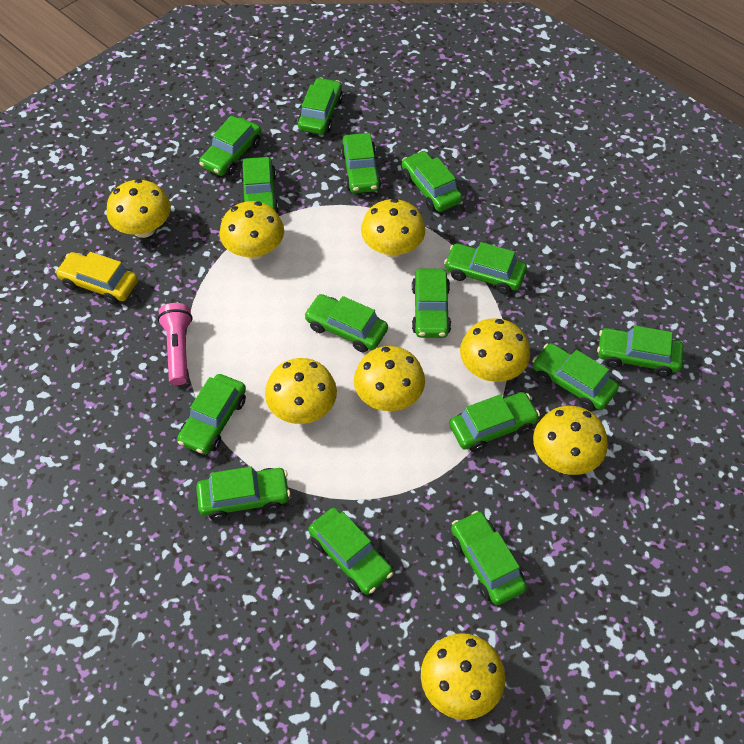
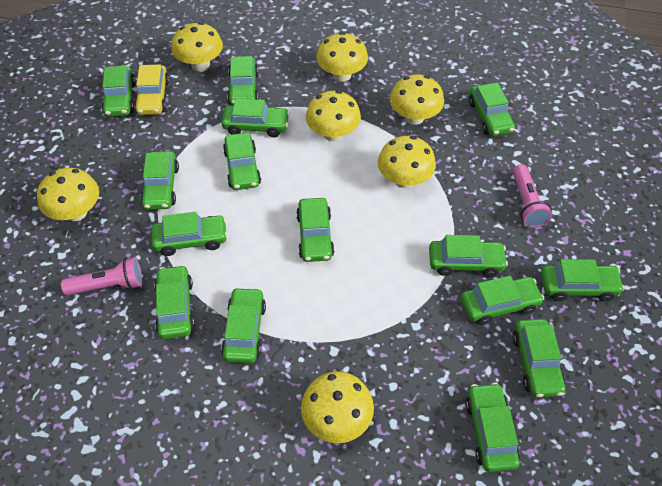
pink flashlight: 1 -> 2
yellow mushroom: 8 -> 7

